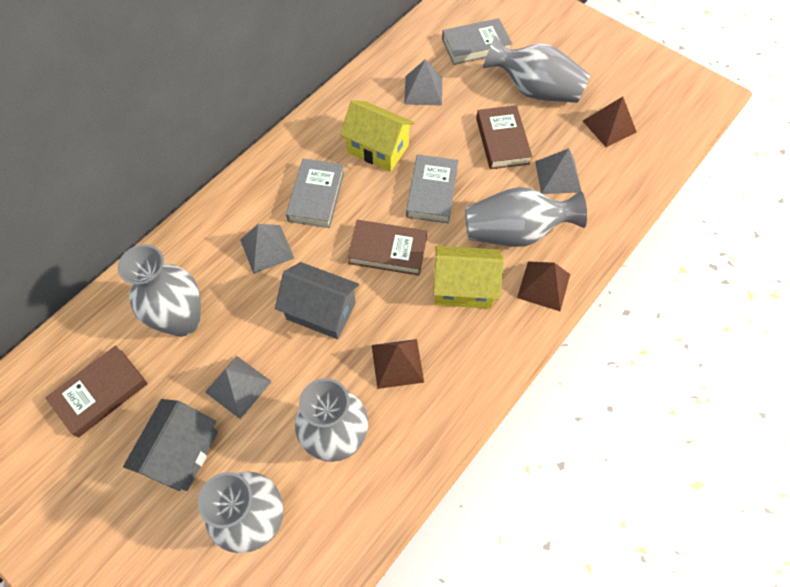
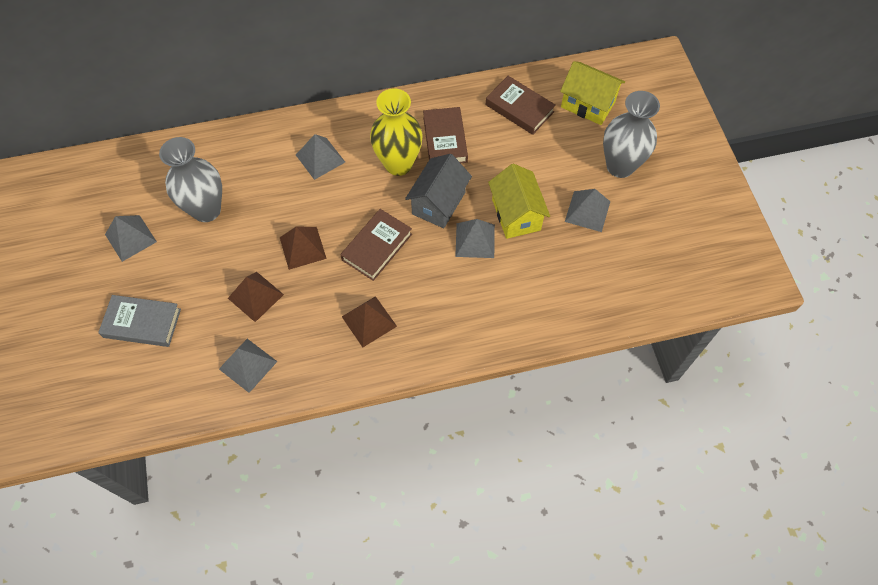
grey book: 3 -> 1
grey house: 2 -> 1
grey pyramid: 4 -> 5
grey vase: 5 -> 2
yellow vase: 0 -> 1

